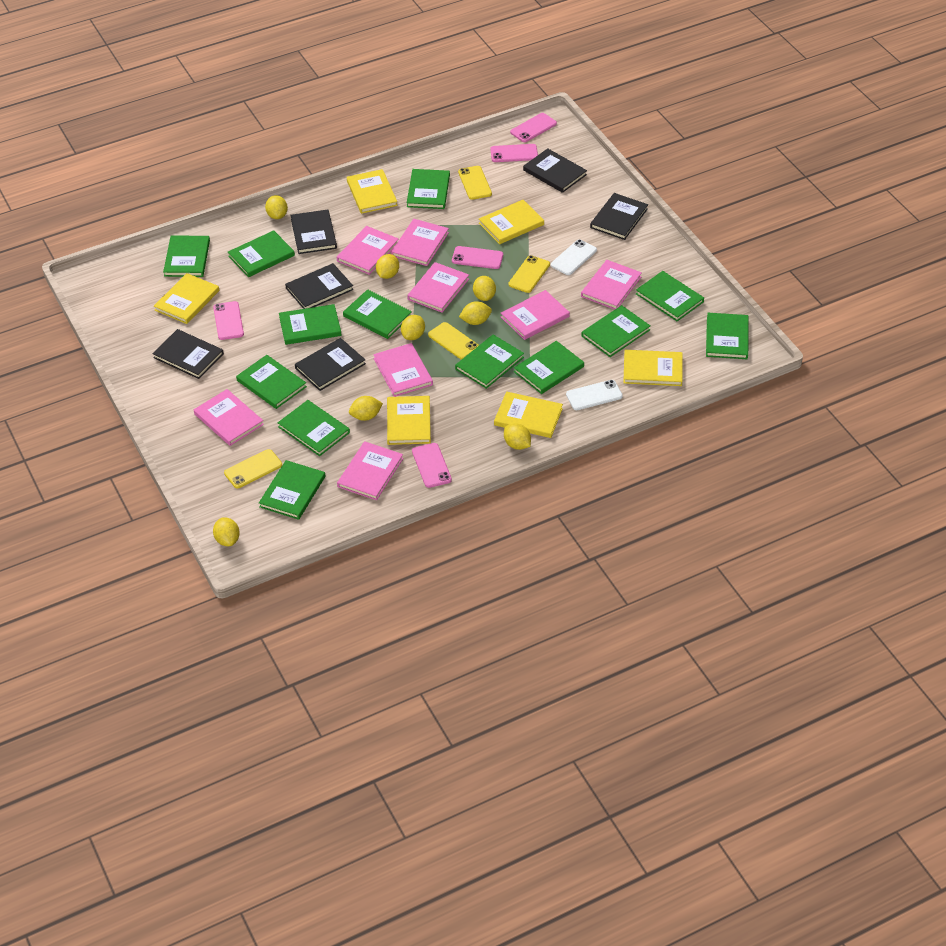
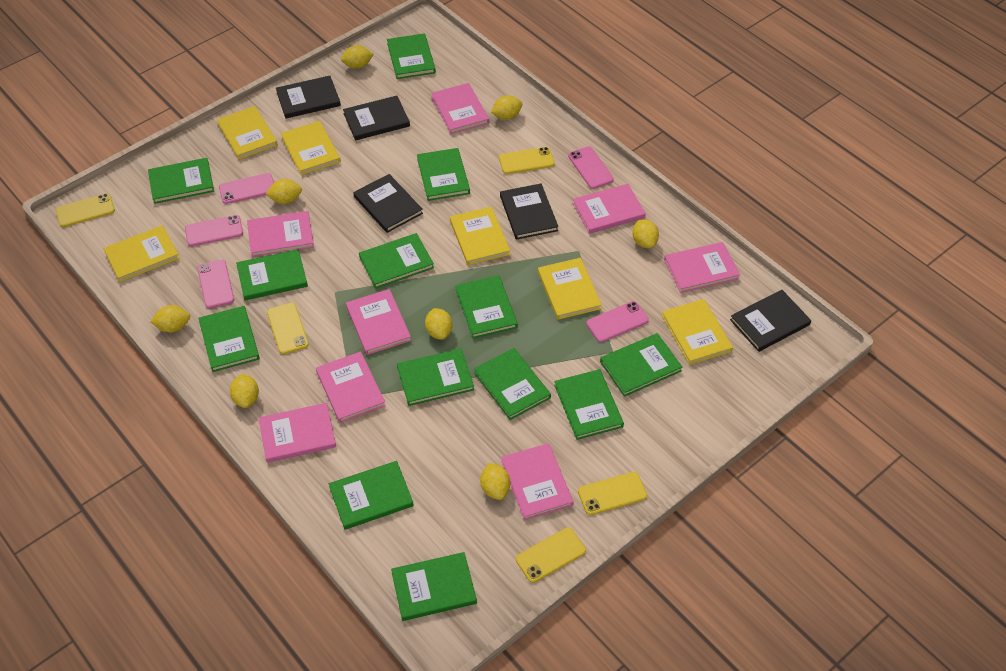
black book: 6 -> 5
white phone: 2 -> 0
yellow phone: 4 -> 5

